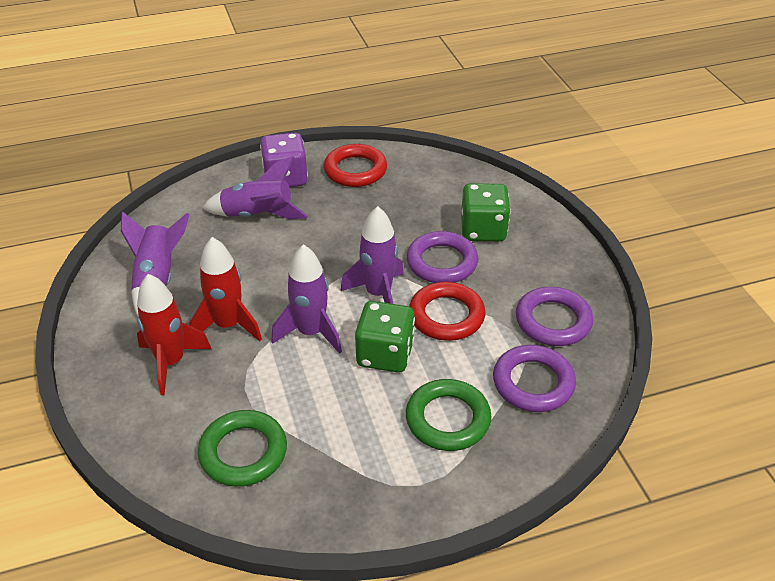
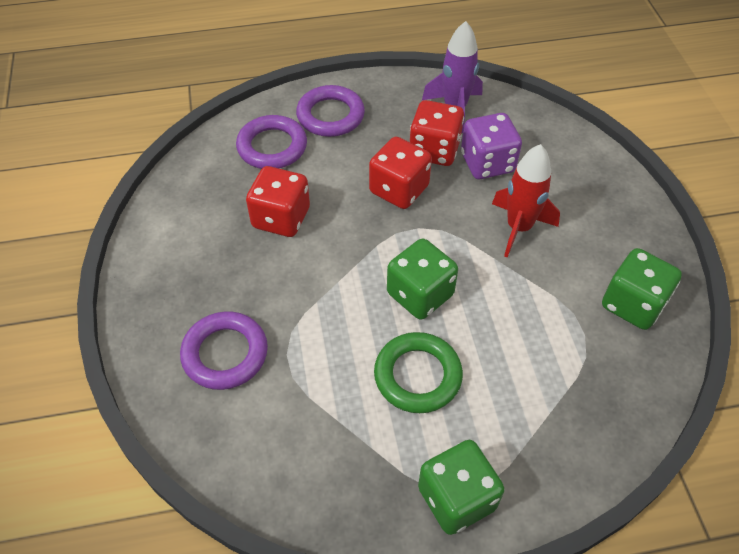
green dice: 2 -> 3
green ring: 2 -> 1
purple rocket: 4 -> 1
red dice: 0 -> 3
red ring: 2 -> 0
red rocket: 2 -> 1

